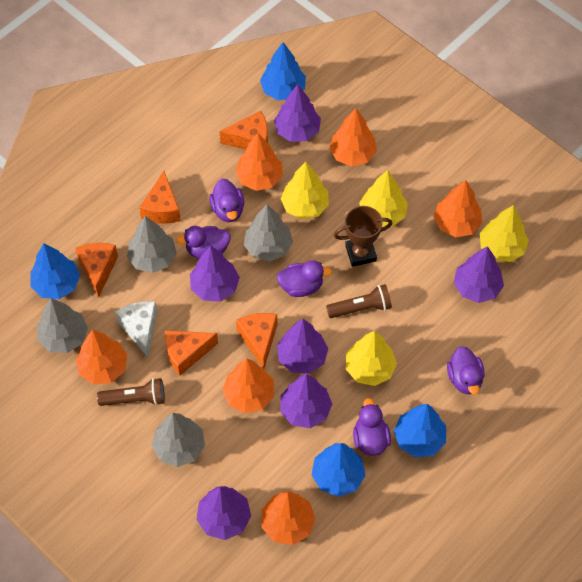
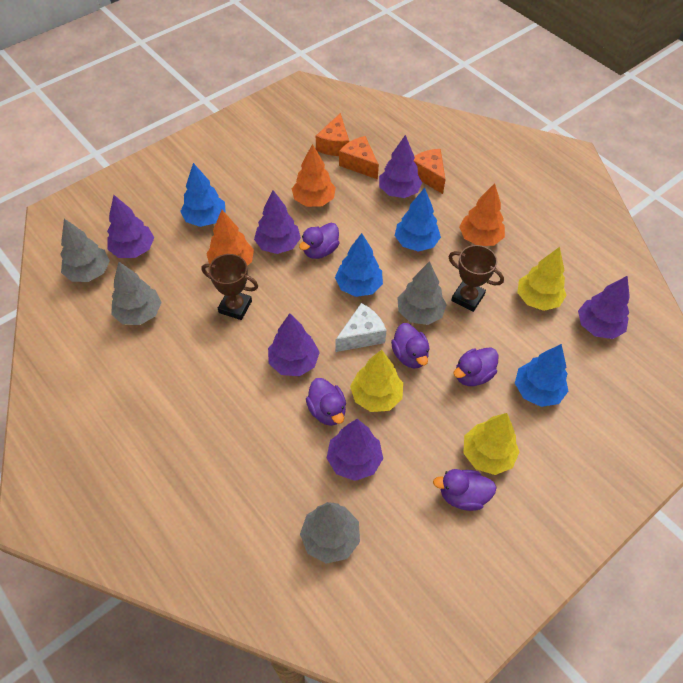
brown flashlight: 2 -> 0
brown trophy: 1 -> 2
orange cheese: 5 -> 3
orange tree: 6 -> 3
yellow tree: 4 -> 3

